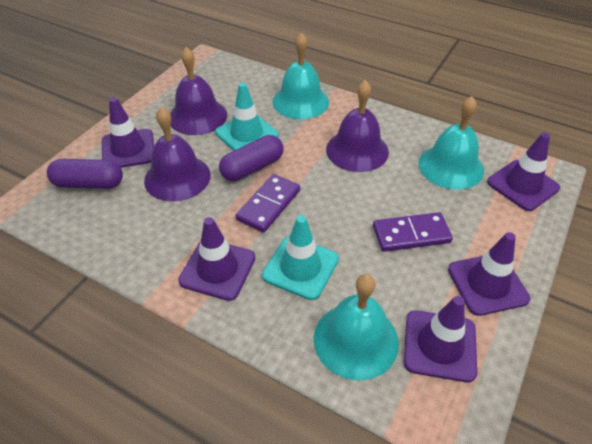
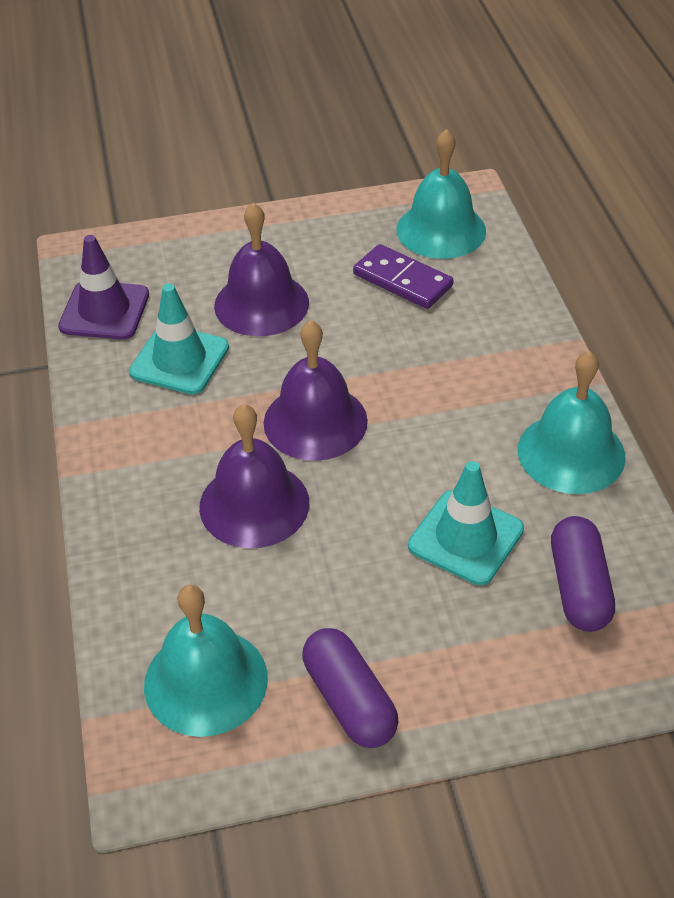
purple domino: 2 -> 1
purple traffic cone: 5 -> 1

